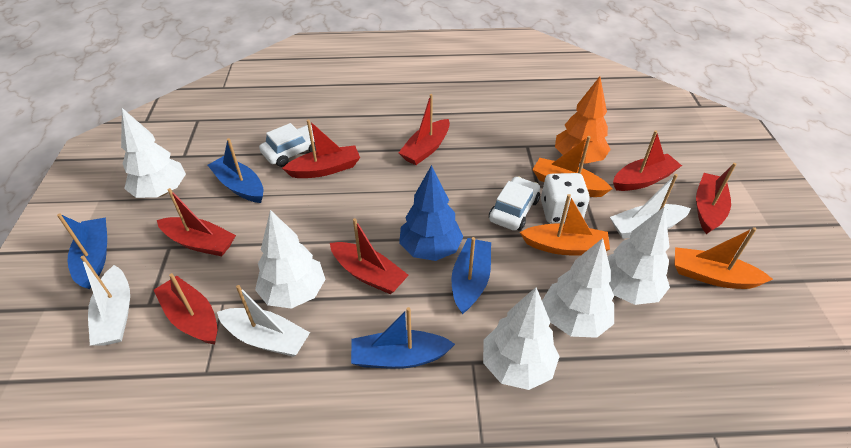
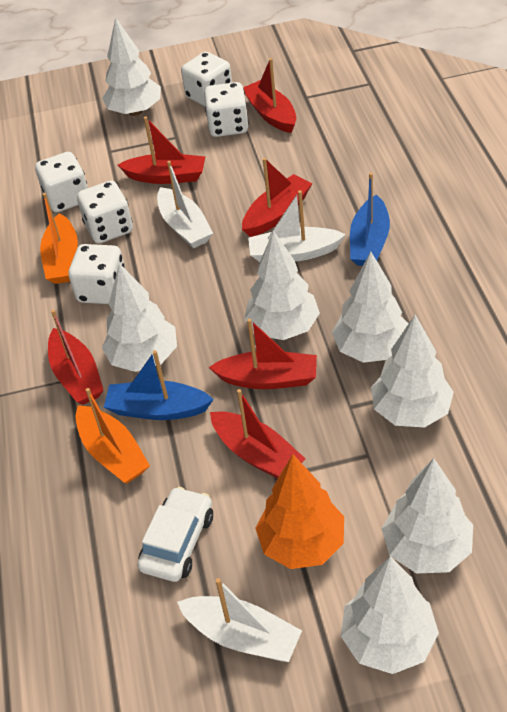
blue boat: 4 -> 2
blue tree: 1 -> 0
orange boat: 3 -> 2
red boat: 7 -> 6
white car: 2 -> 1
white dice: 1 -> 5
white tree: 5 -> 7

